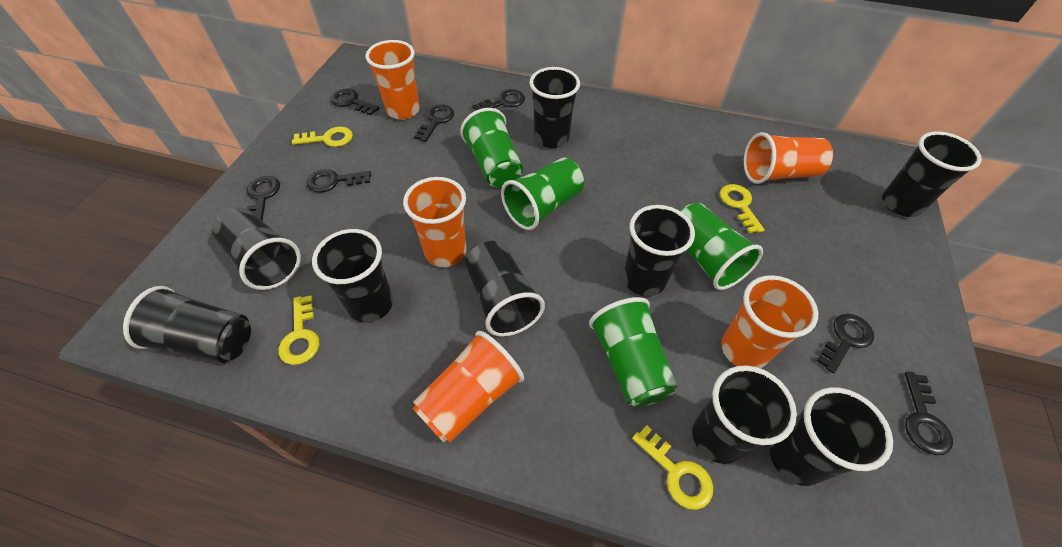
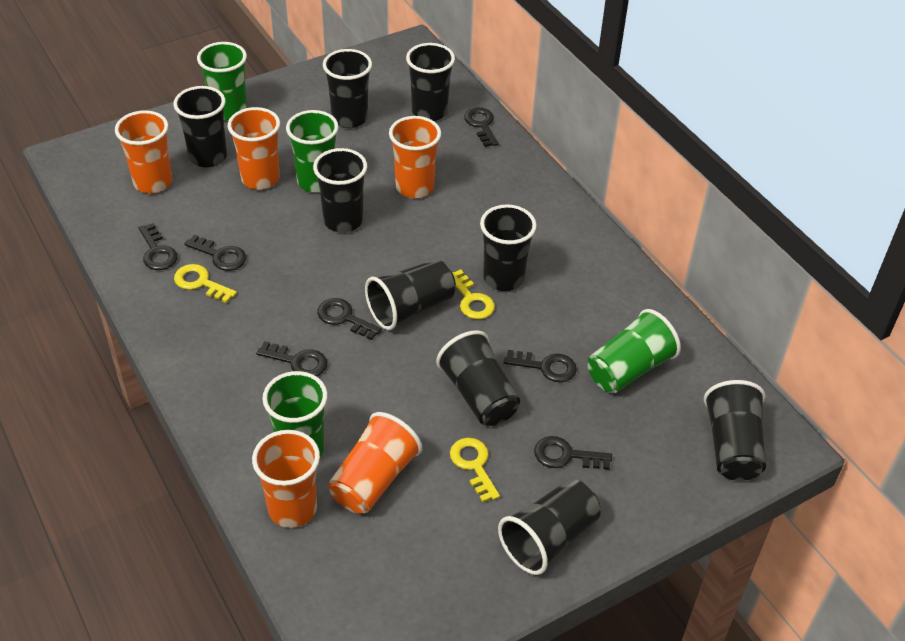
yellow key: 4 -> 3

